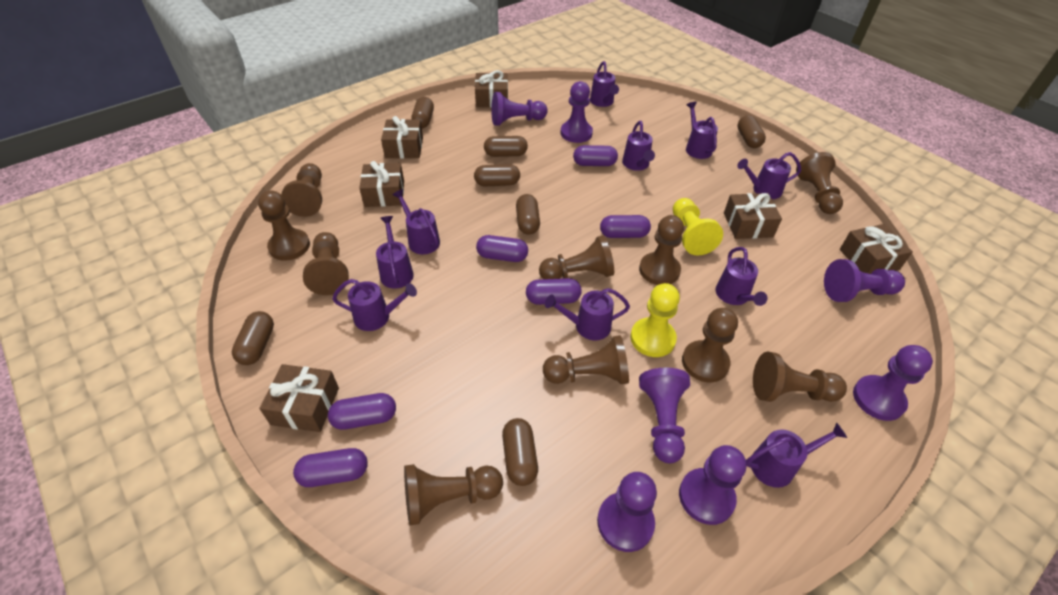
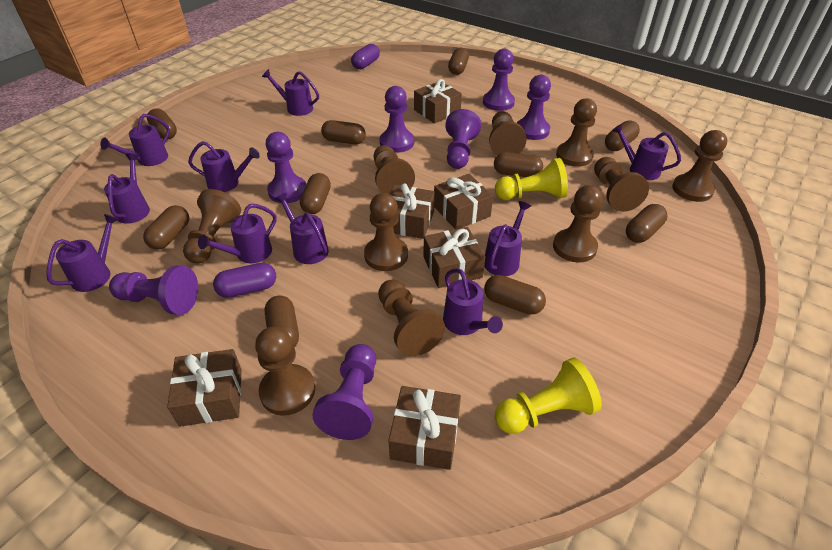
brown capsule: 7 -> 10
purple capsule: 6 -> 2

